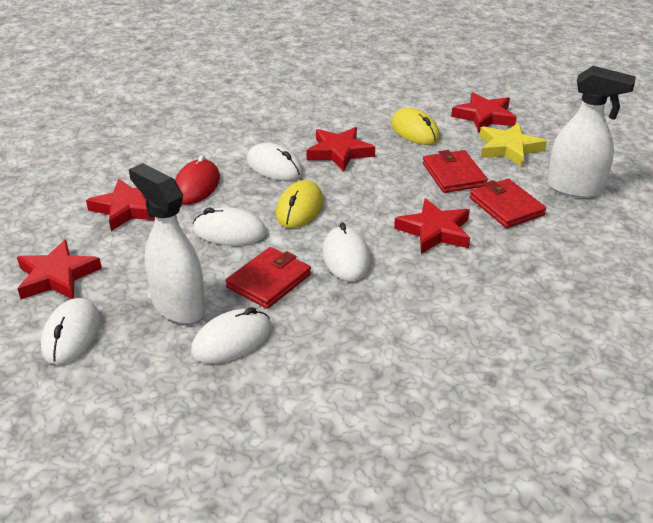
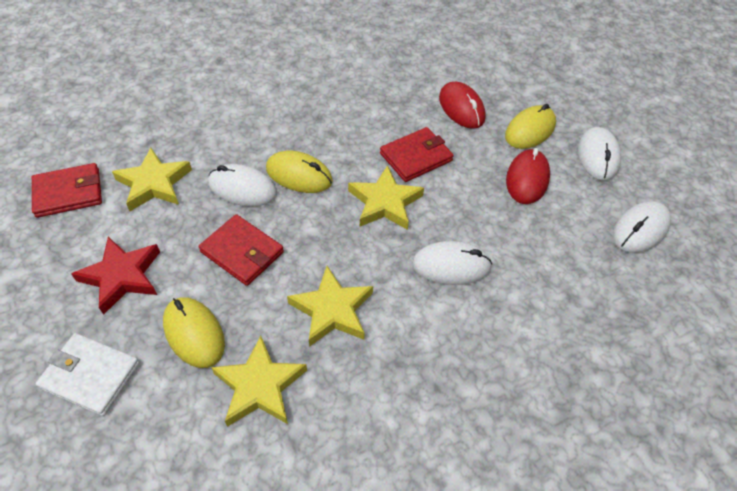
red mouse: 1 -> 2
red star: 5 -> 1
white mouse: 5 -> 4
white spray bottle: 2 -> 0
white wallet: 0 -> 1
yellow mouse: 2 -> 3
yellow star: 1 -> 4

